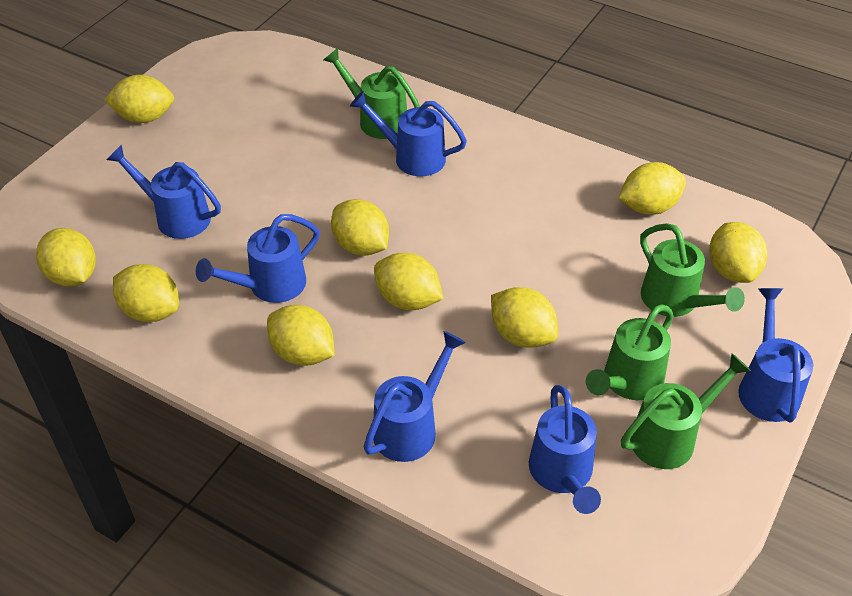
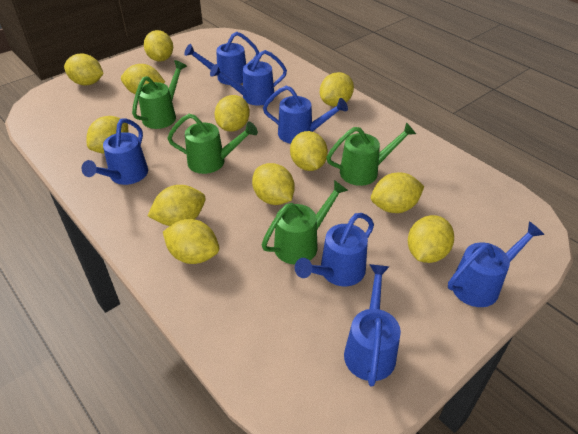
blue watering can: 6 -> 7
yellow lemon: 9 -> 12

